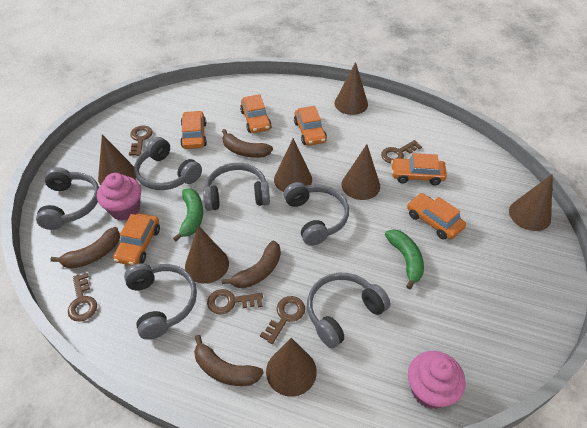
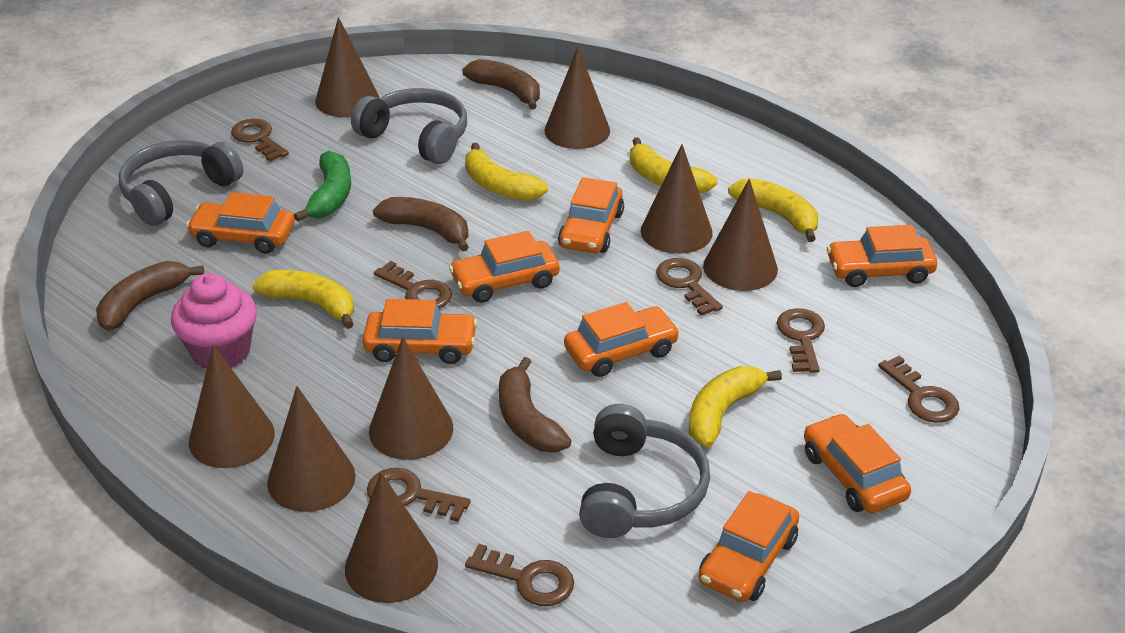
brown cone: 7 -> 8
brown key: 5 -> 7
green banana: 2 -> 1
grey headphones: 6 -> 3
orange car: 6 -> 8
pink cupcake: 2 -> 1
yellow banana: 0 -> 5

